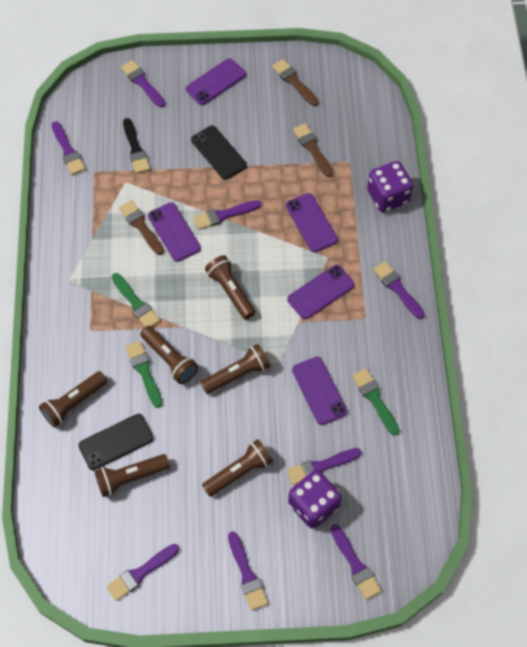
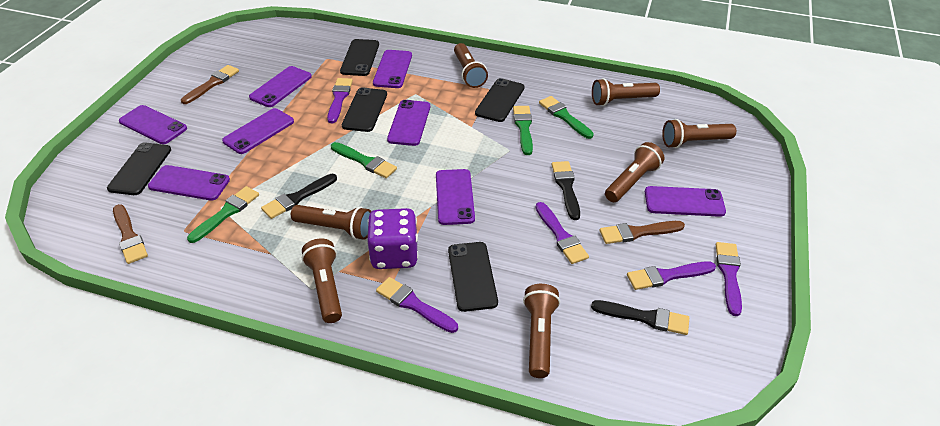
black brush: 1 -> 3
black phone: 2 -> 5
brown flashlight: 6 -> 7
green brush: 3 -> 4
purple brush: 8 -> 5
purple dice: 2 -> 1
purple phone: 5 -> 8

